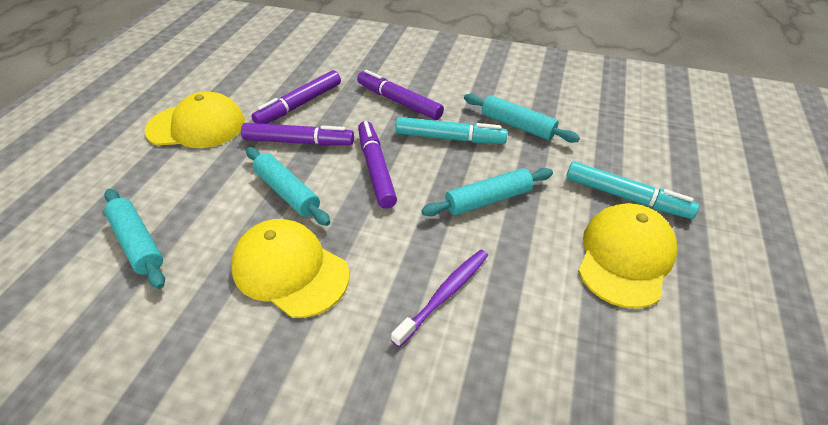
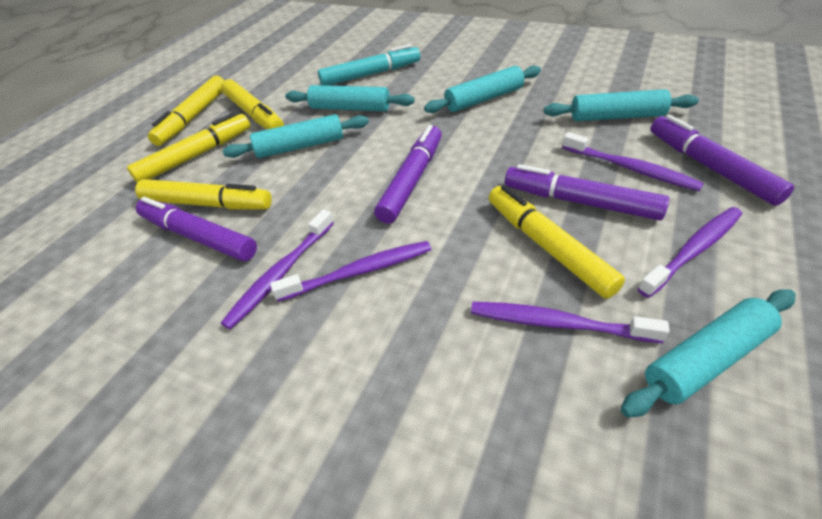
purple toothbrush: 1 -> 5
turquoise marker: 2 -> 1
turquoise rolling pin: 4 -> 5
yellow cap: 3 -> 0
yellow marker: 0 -> 5

